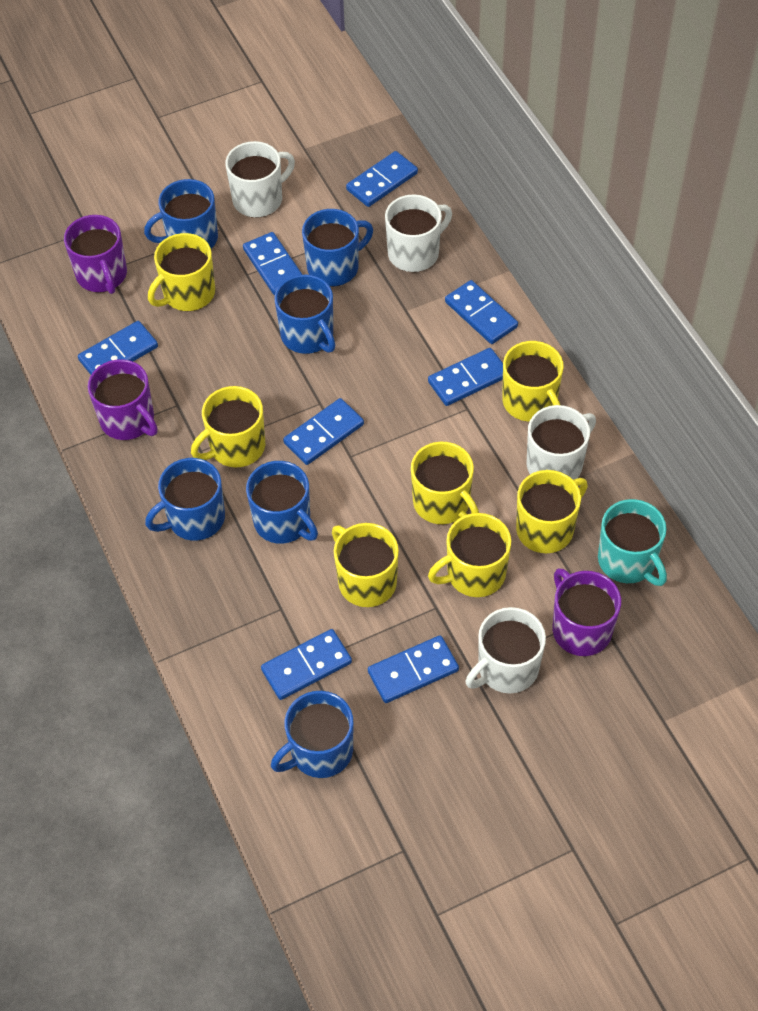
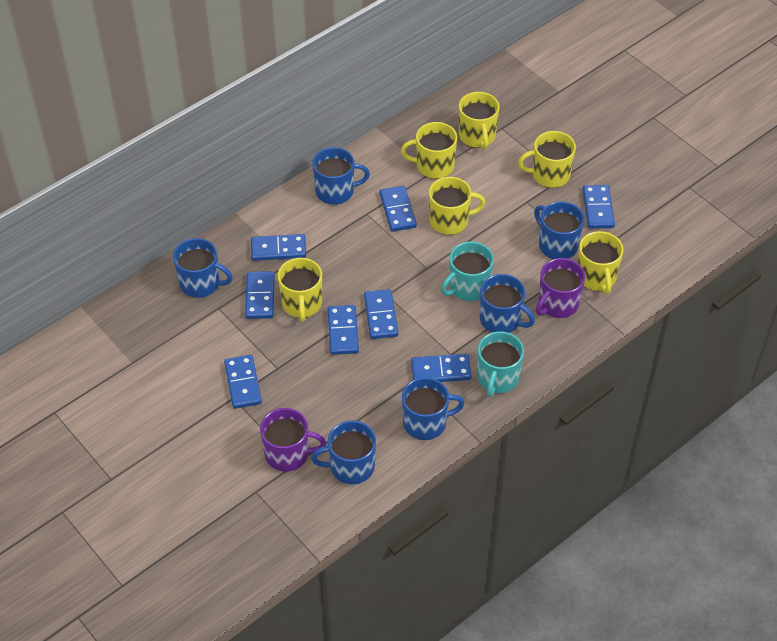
purple mug: 3 -> 2
turquoise mug: 1 -> 2
white mug: 4 -> 0
yellow mug: 7 -> 6

